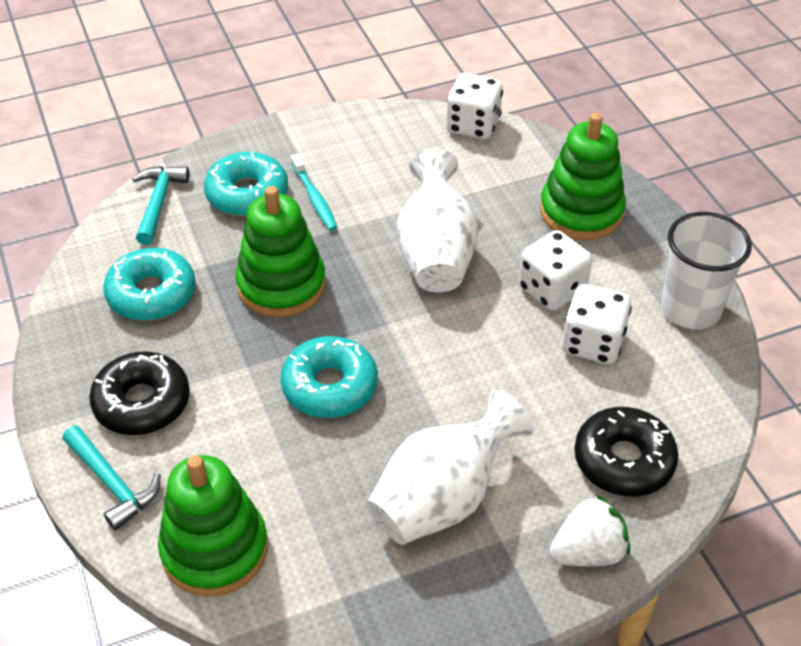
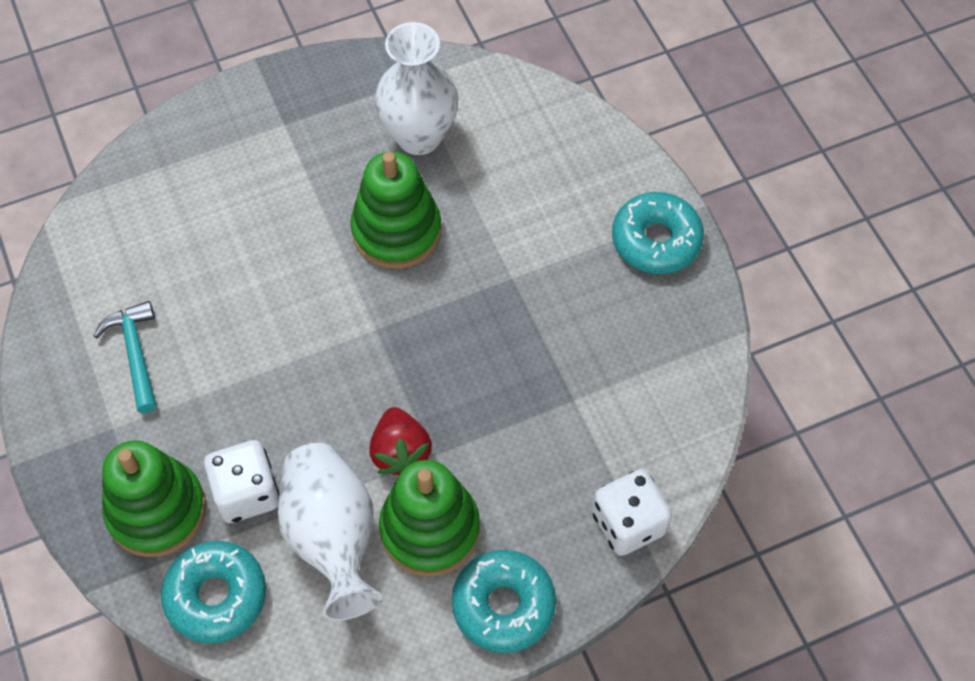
black donut: 2 -> 0
red strawberry: 0 -> 1
turquoise hammer: 2 -> 1
turquoise toothbrush: 1 -> 0
white cup: 1 -> 0
white dice: 3 -> 2
white strawberry: 1 -> 0

